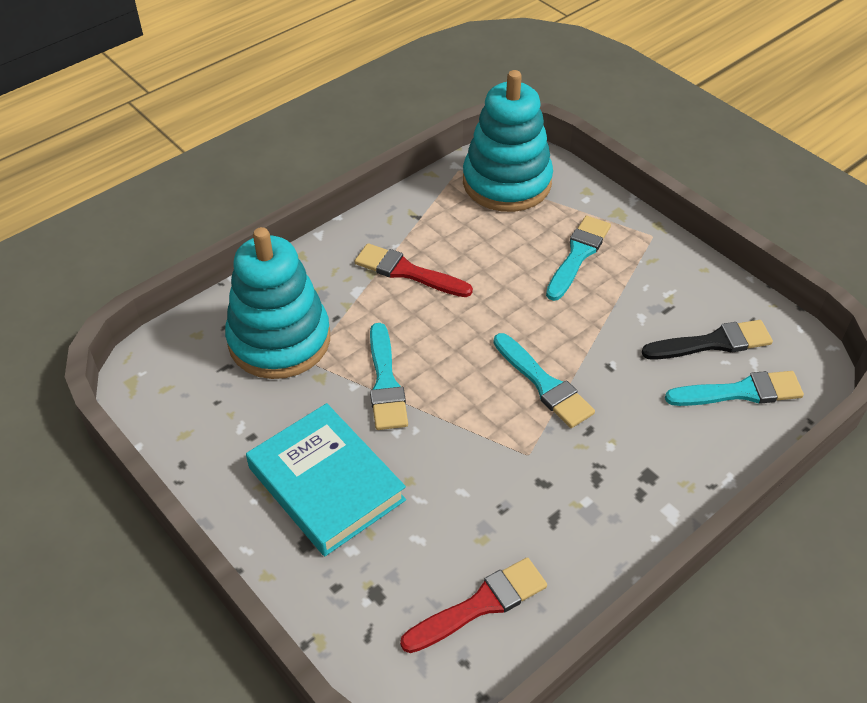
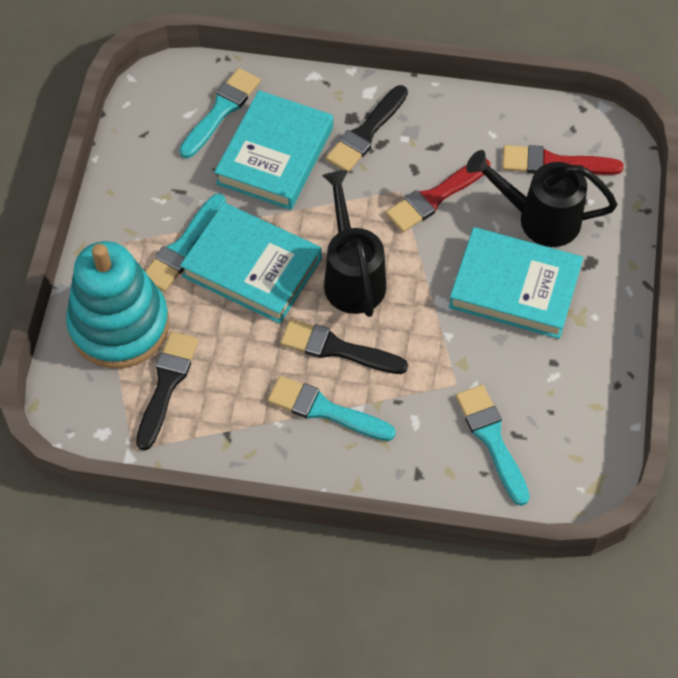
black brush: 1 -> 3
black watering can: 0 -> 2
turquoise book: 1 -> 3
turquoise stacking toy: 2 -> 1

